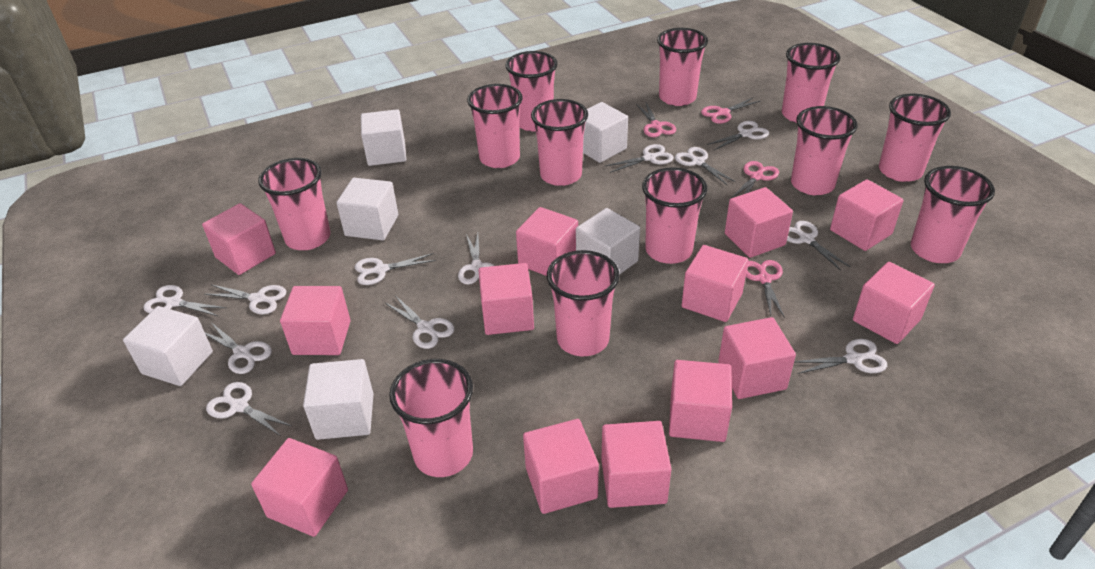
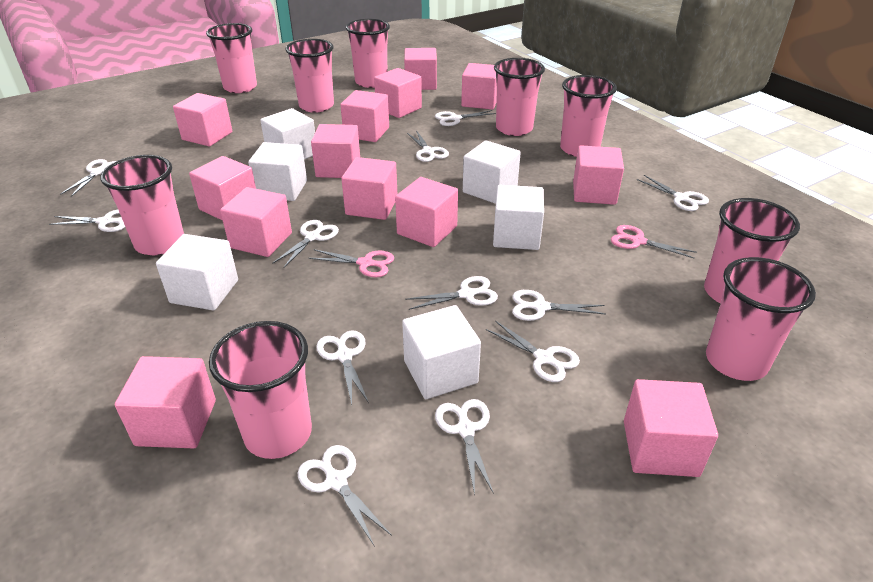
pink cup: 12 -> 9
pink scissors: 4 -> 2

